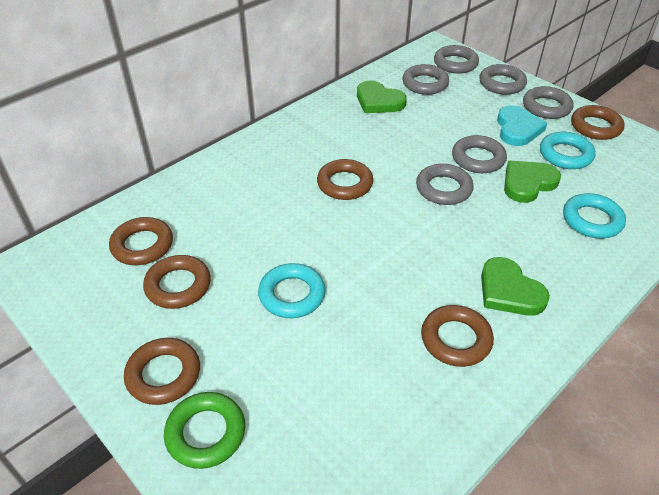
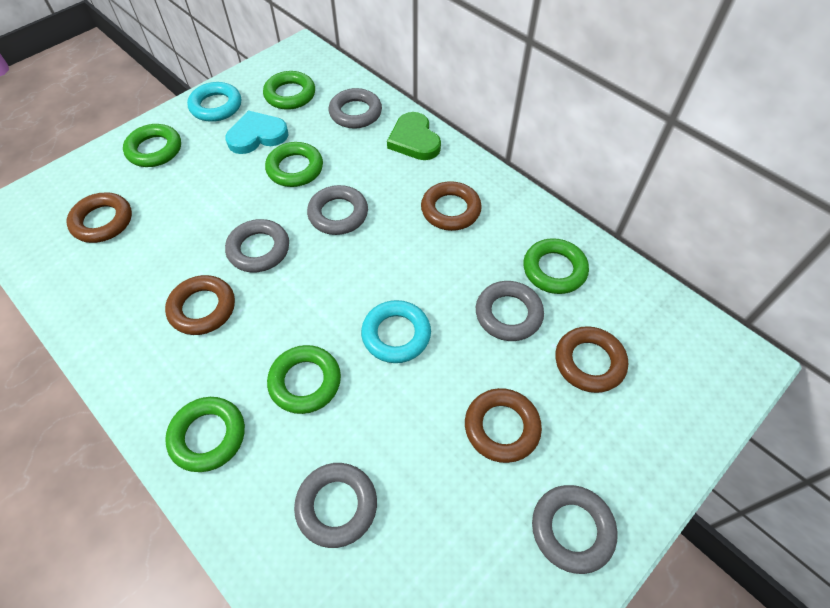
brown ring: 6 -> 5
green heart: 3 -> 1
green ring: 1 -> 6
turquoise ring: 3 -> 2

